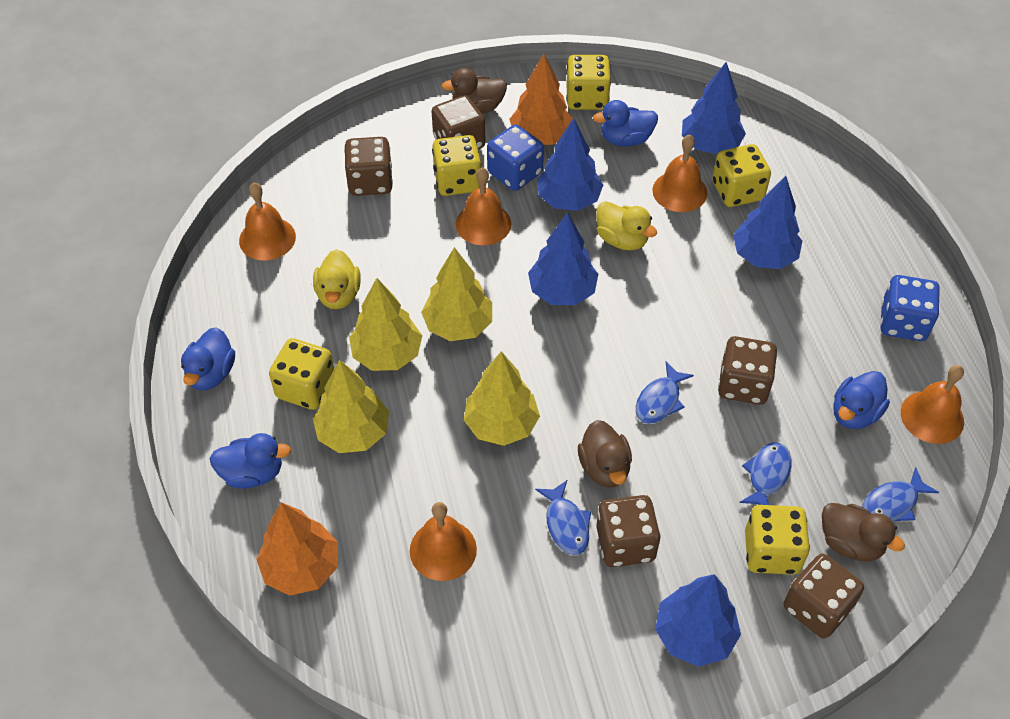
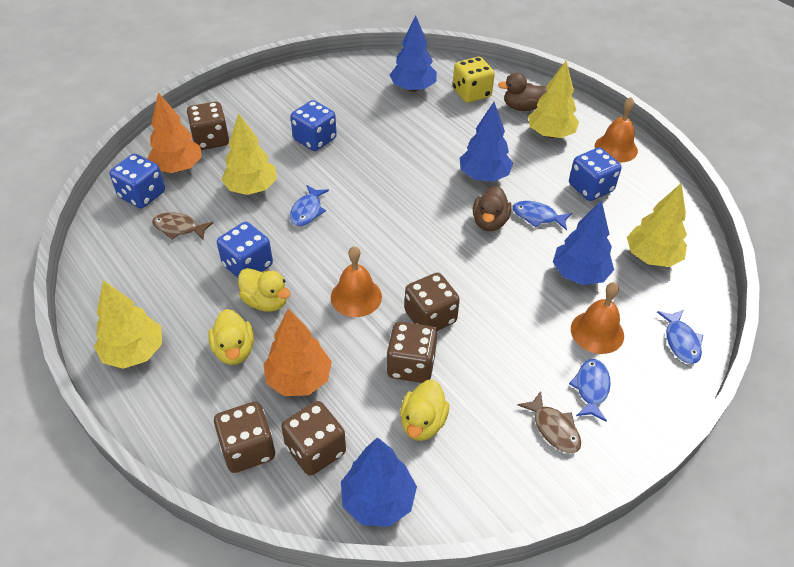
blue dice: 2 -> 4
blue duck: 4 -> 0
blue tree: 5 -> 4
brown duck: 3 -> 2
brown fish: 0 -> 2
orange bell: 5 -> 3
yellow dice: 5 -> 1
yellow duck: 2 -> 3

